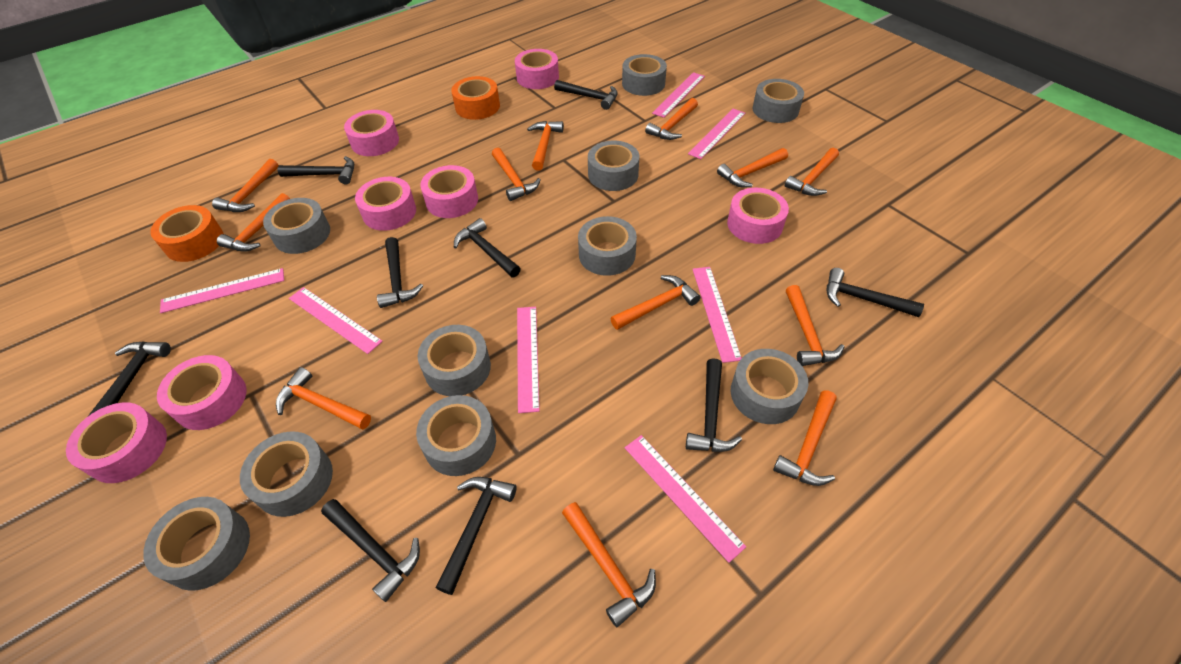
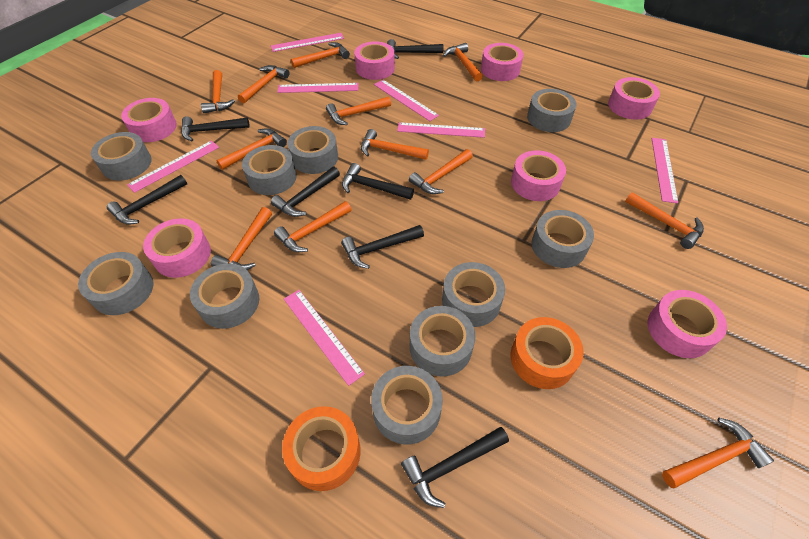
black hammer: 9 -> 7

